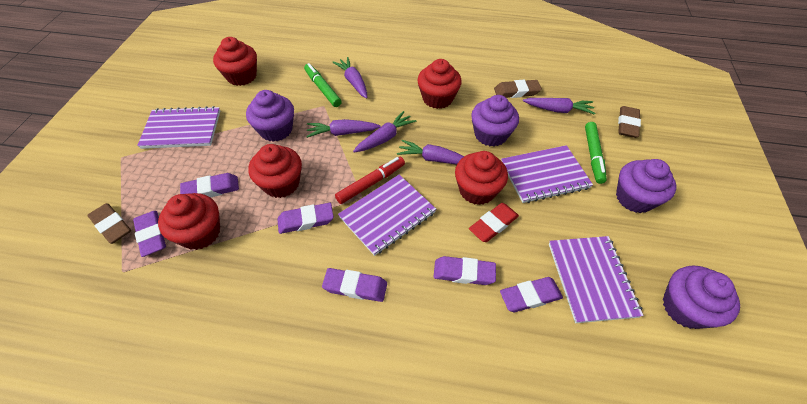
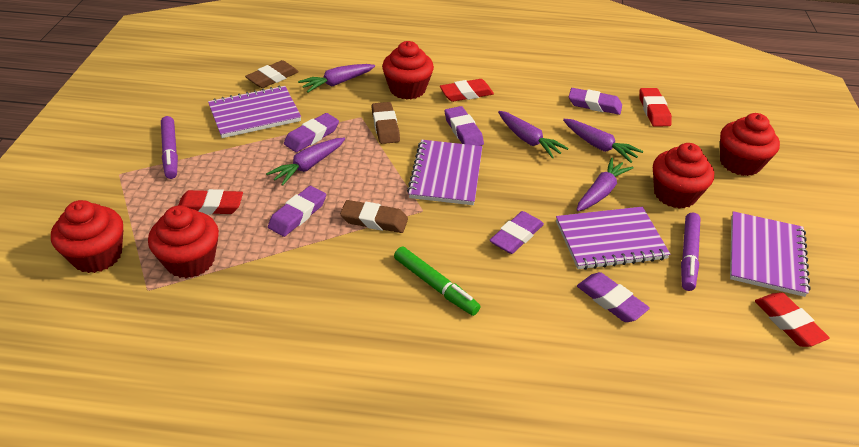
green marker: 2 -> 1
purple cupcake: 4 -> 0
purple marker: 0 -> 2
red eraser: 1 -> 4
red marker: 1 -> 0

